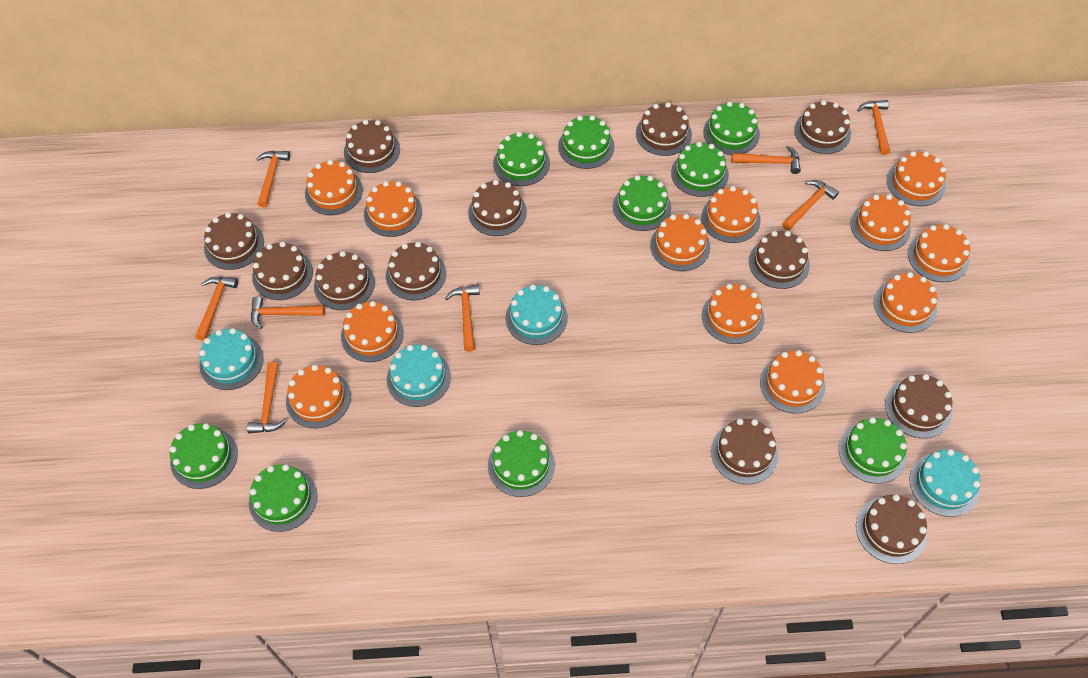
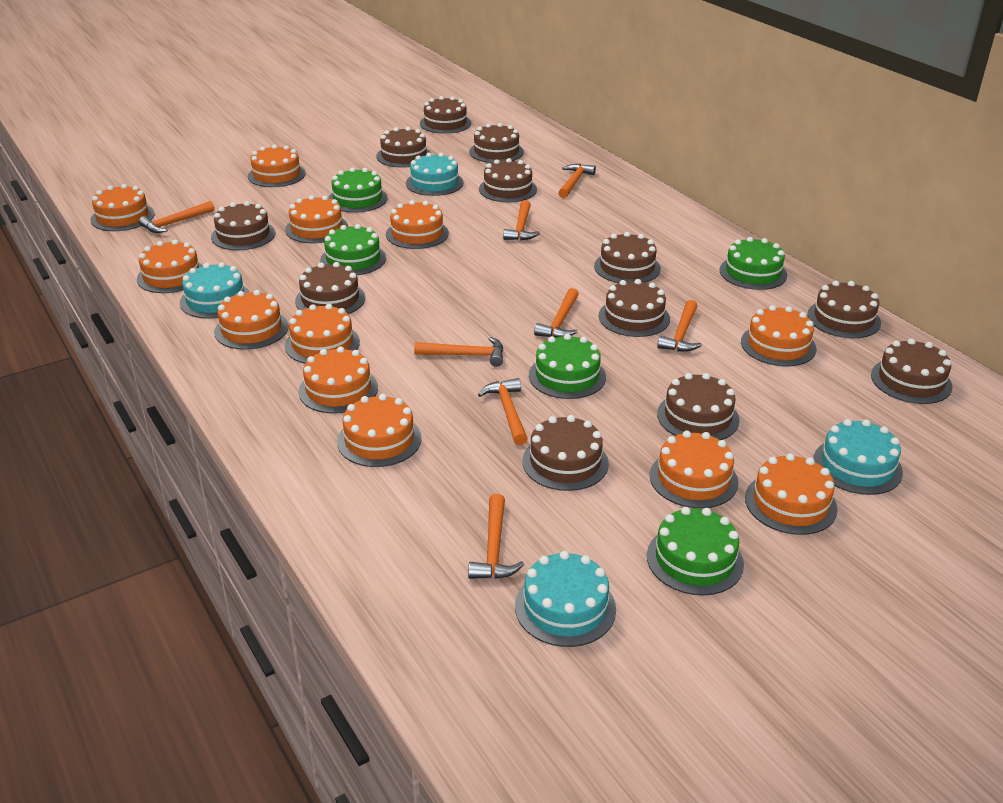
green cake: 9 -> 5

